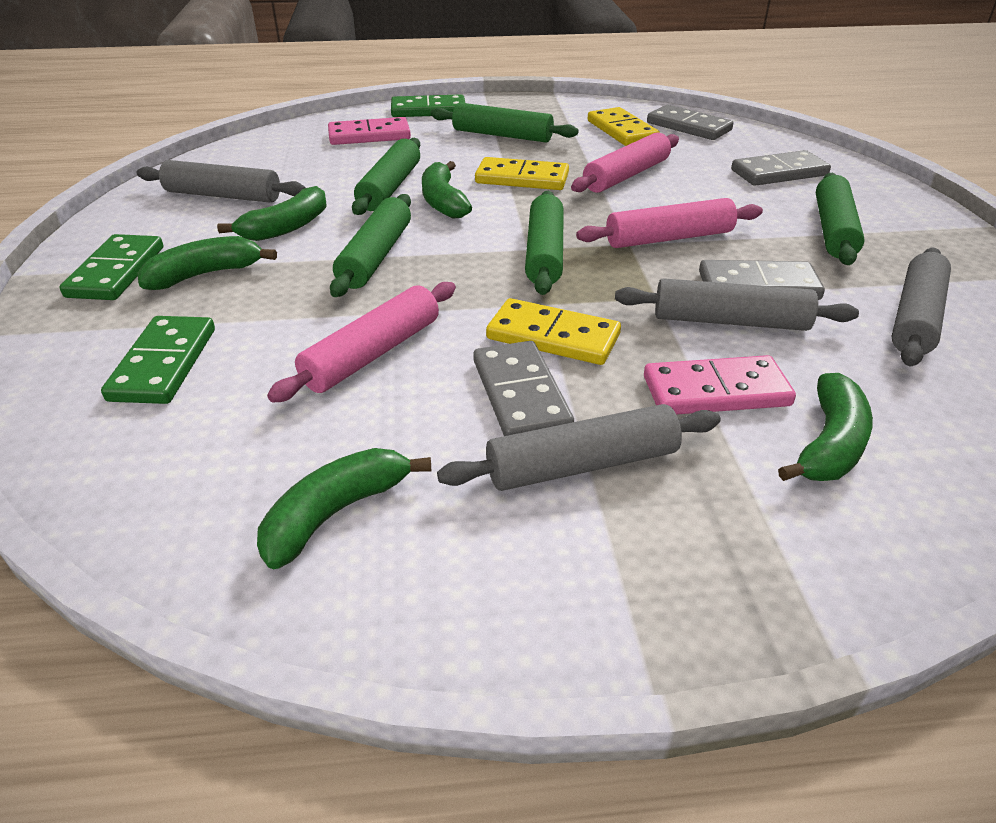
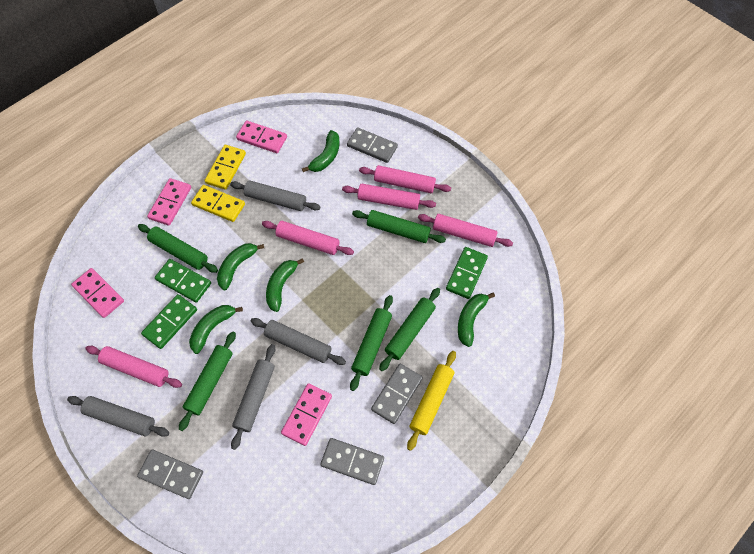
pink domino: 2 -> 4
pink rolling pin: 3 -> 5
yellow domino: 3 -> 2
yellow rolling pin: 0 -> 1

